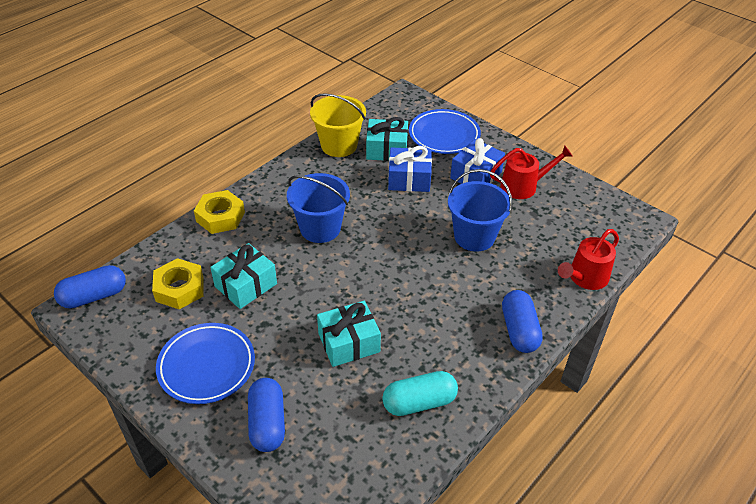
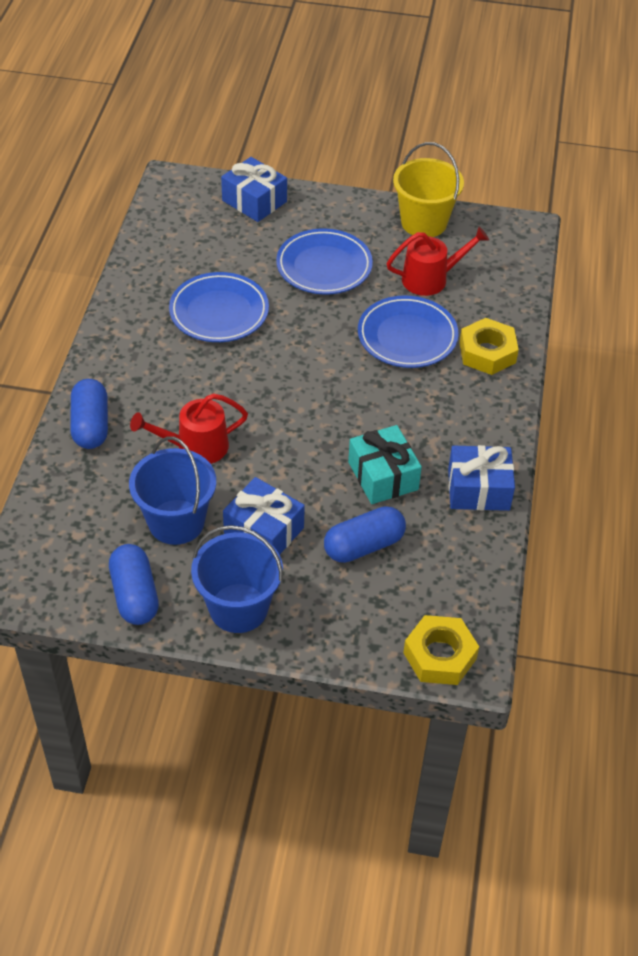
blue gift: 2 -> 3
blue plate: 2 -> 3
turquoise capsule: 1 -> 0
turquoise gift: 3 -> 1

